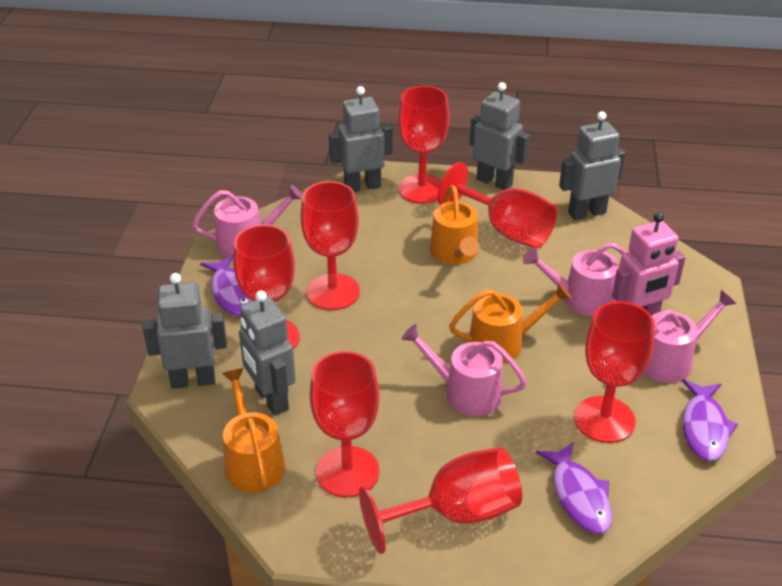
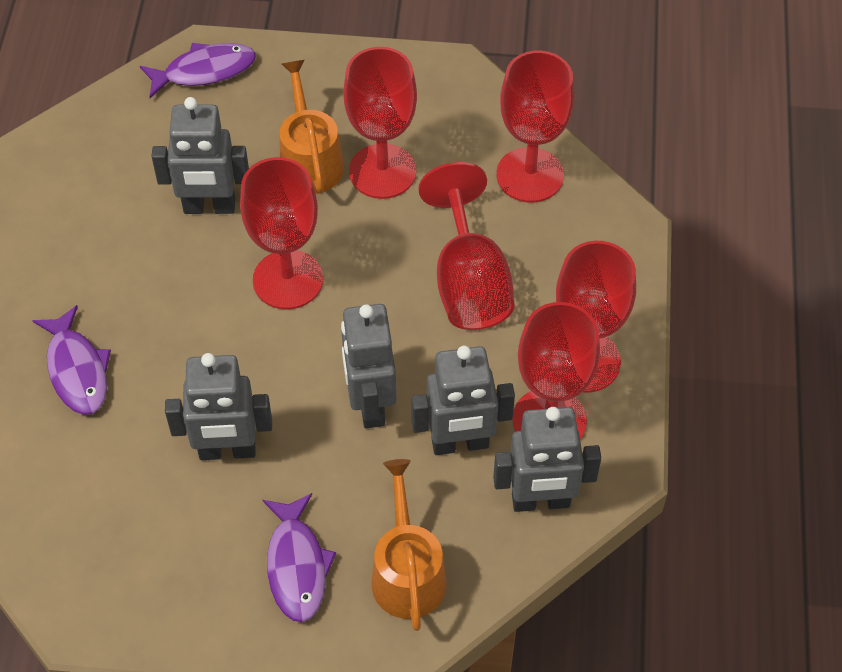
orange watering can: 3 -> 2
pink robot: 1 -> 0
pink watering can: 4 -> 0
red goblet: 7 -> 6

